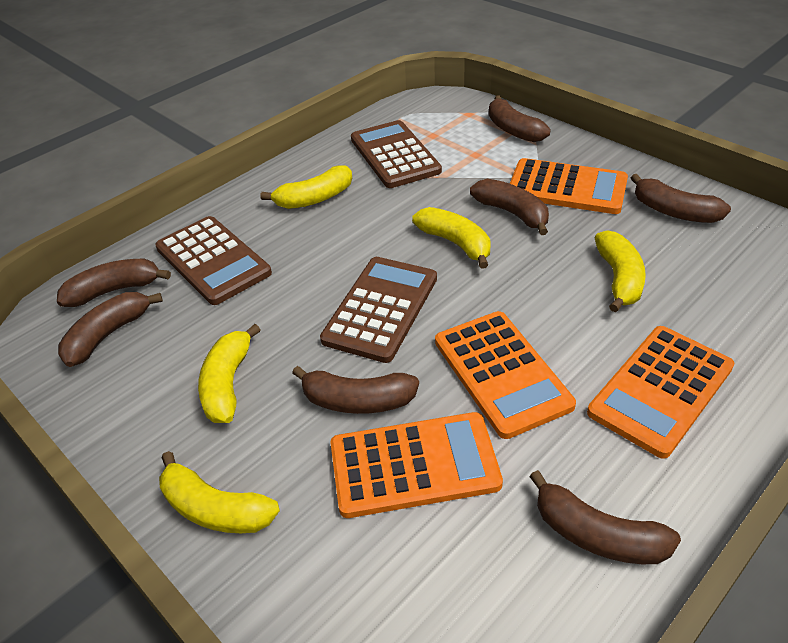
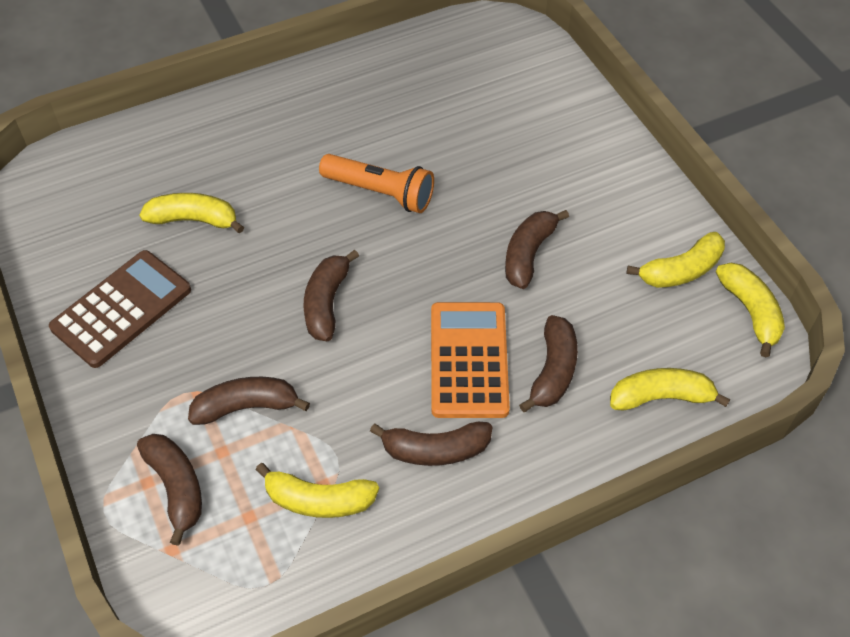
brown banana: 7 -> 6
brown calculator: 3 -> 1
orange calculator: 4 -> 1
orange flashlight: 0 -> 1

